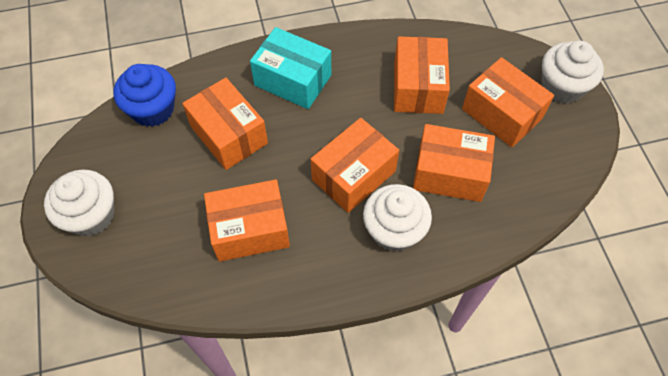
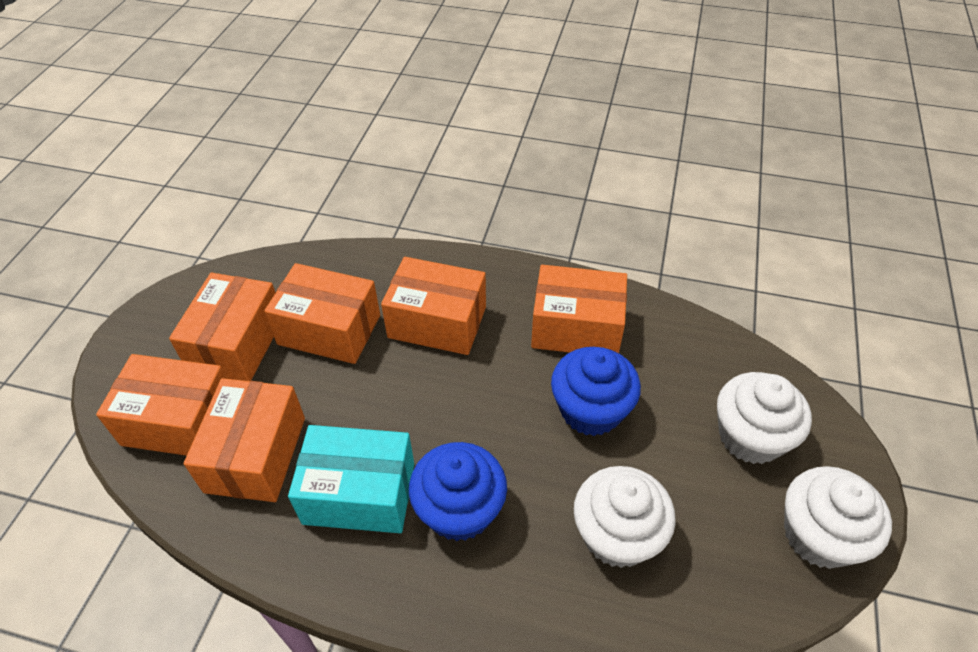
blue cupcake: 1 -> 2

